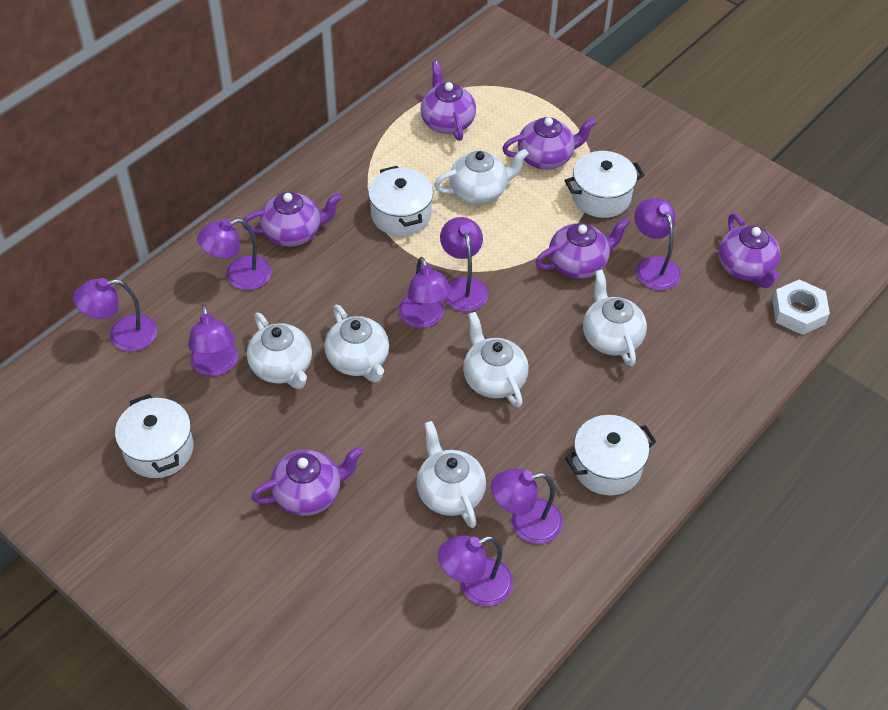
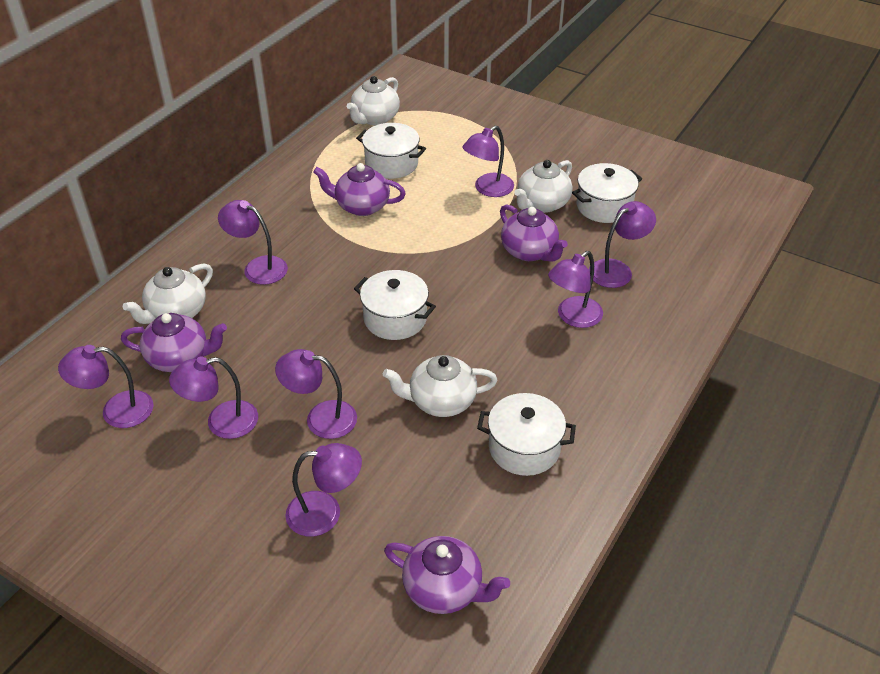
purple teapot: 6 -> 4
white nut: 1 -> 0
white teapot: 6 -> 4

